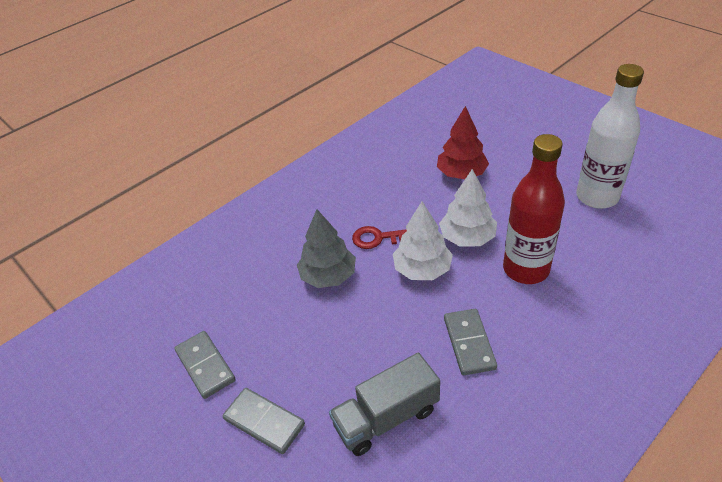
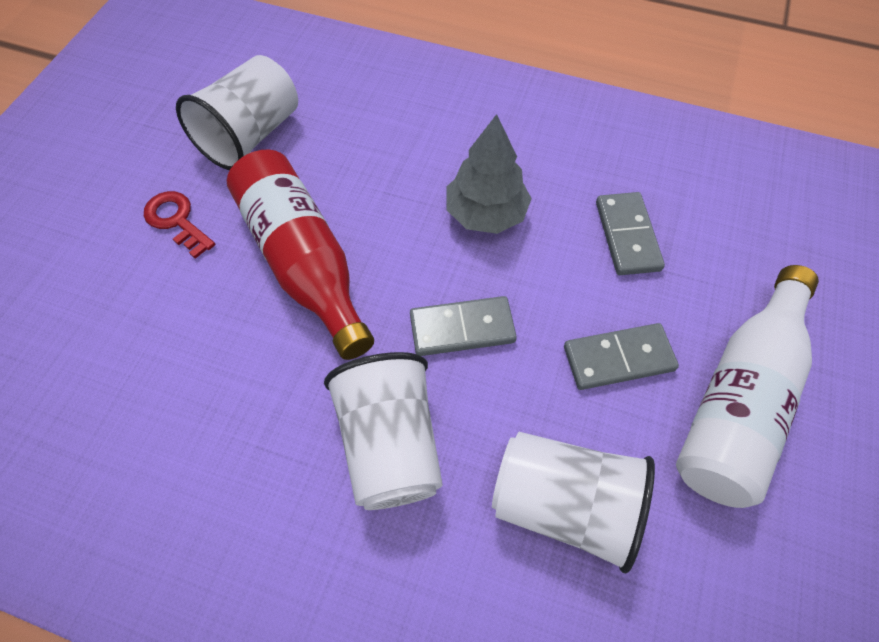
grey truck: 1 -> 0
red tree: 1 -> 0
white cup: 0 -> 3
white tree: 2 -> 0

